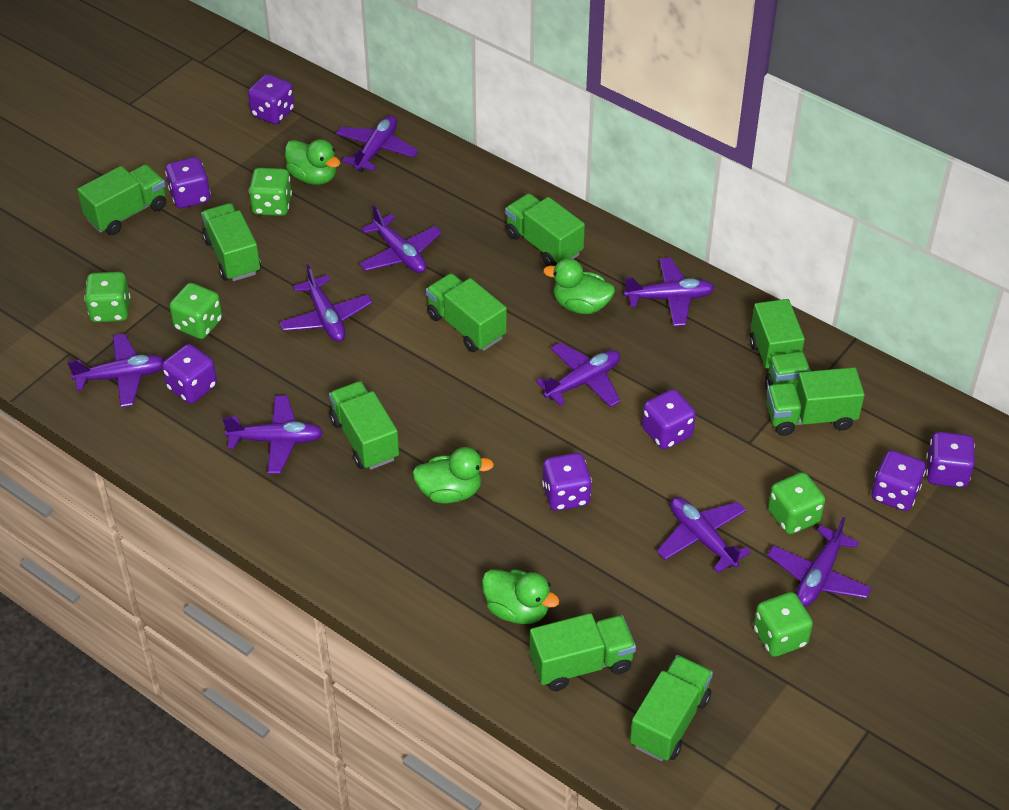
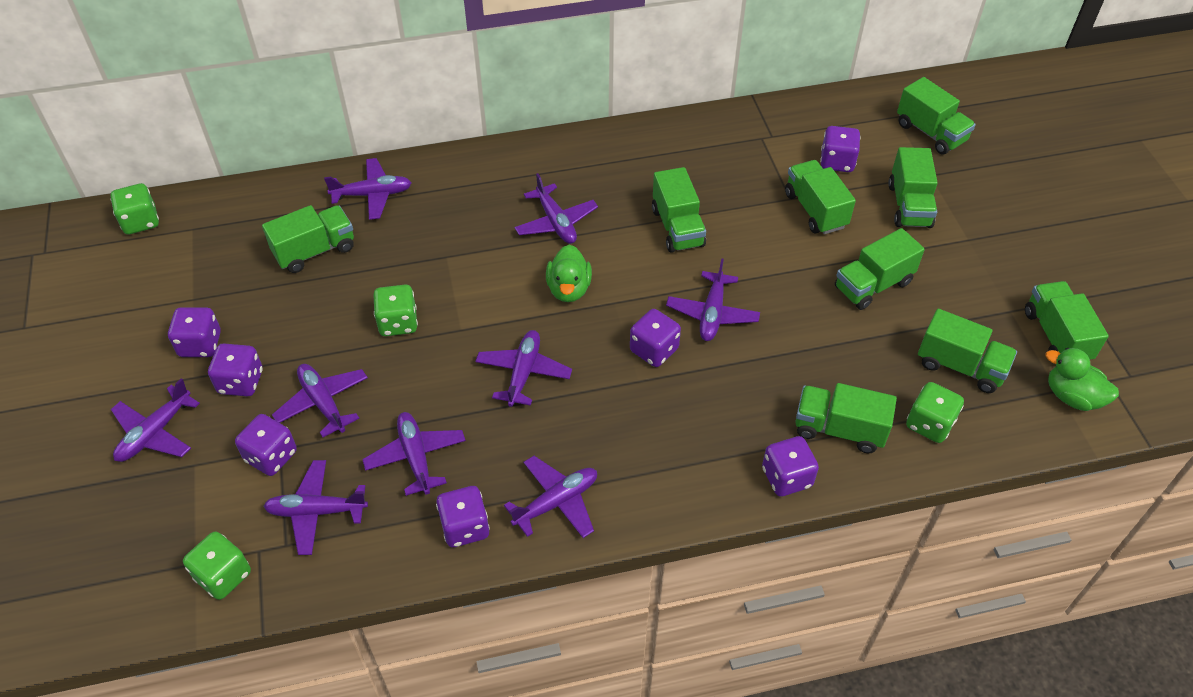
green dice: 5 -> 4
green duck: 4 -> 2

